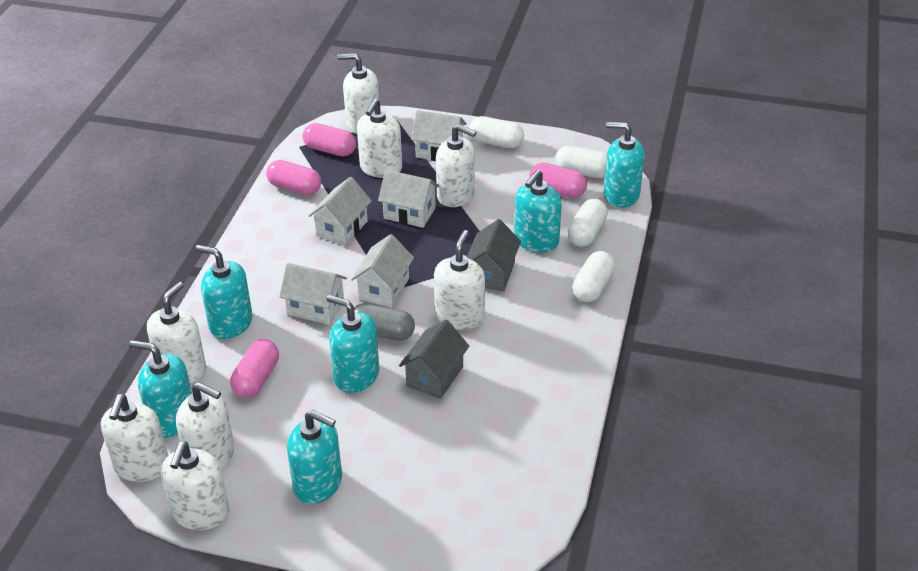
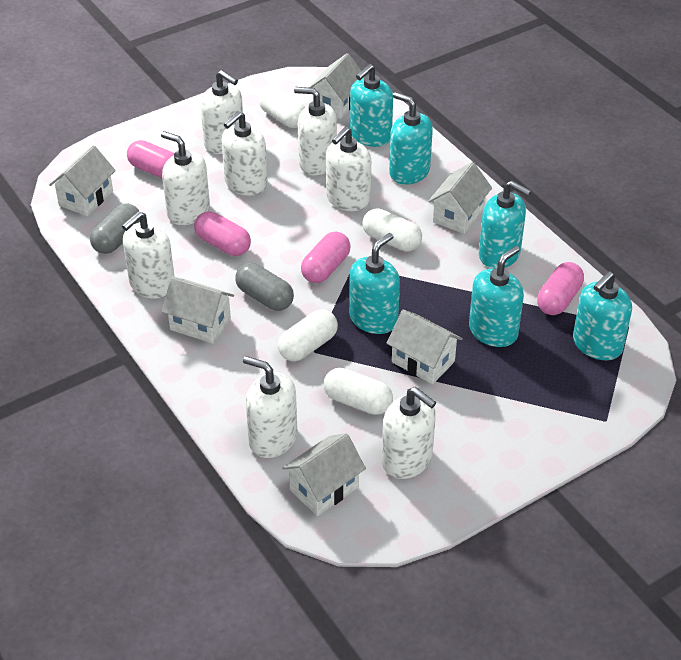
grey capsule: 1 -> 2
grey house: 2 -> 0
white house: 5 -> 6

